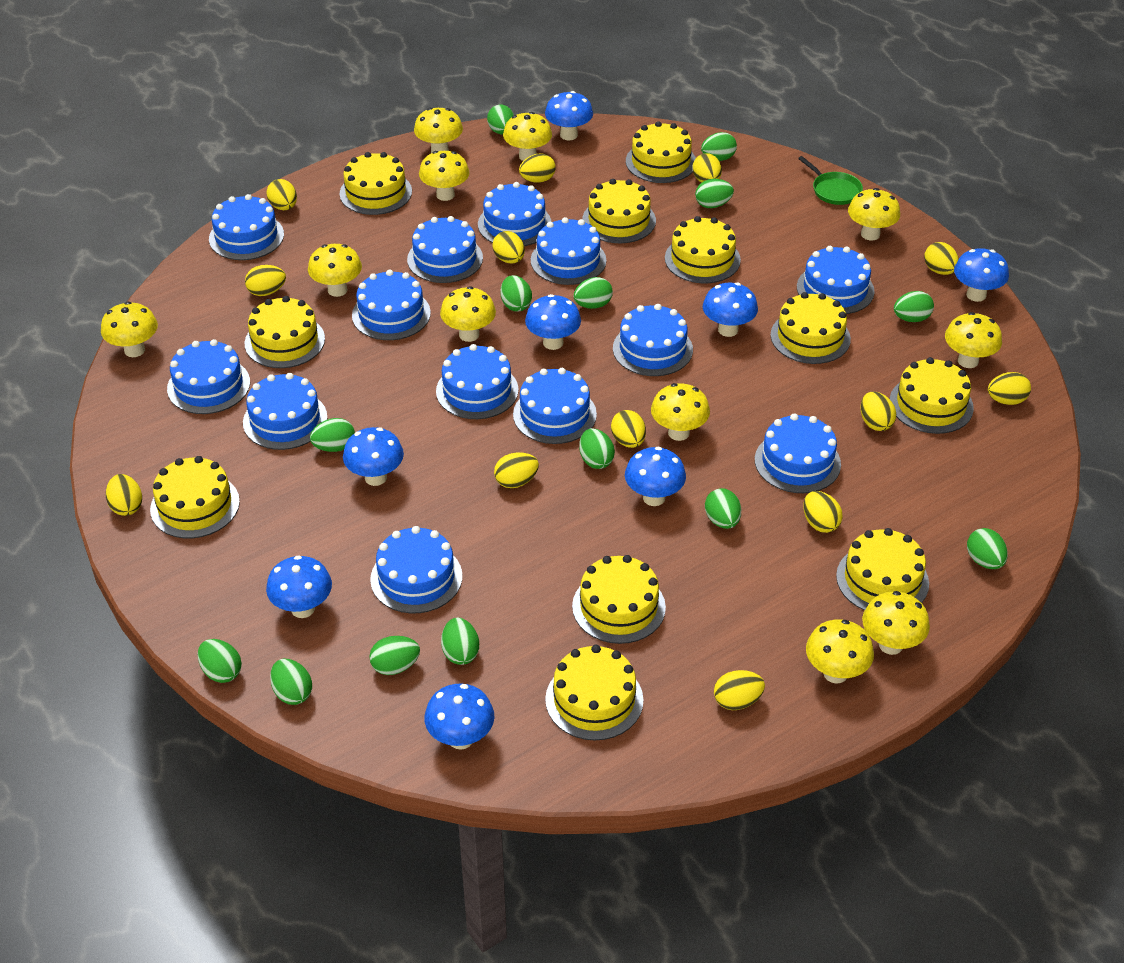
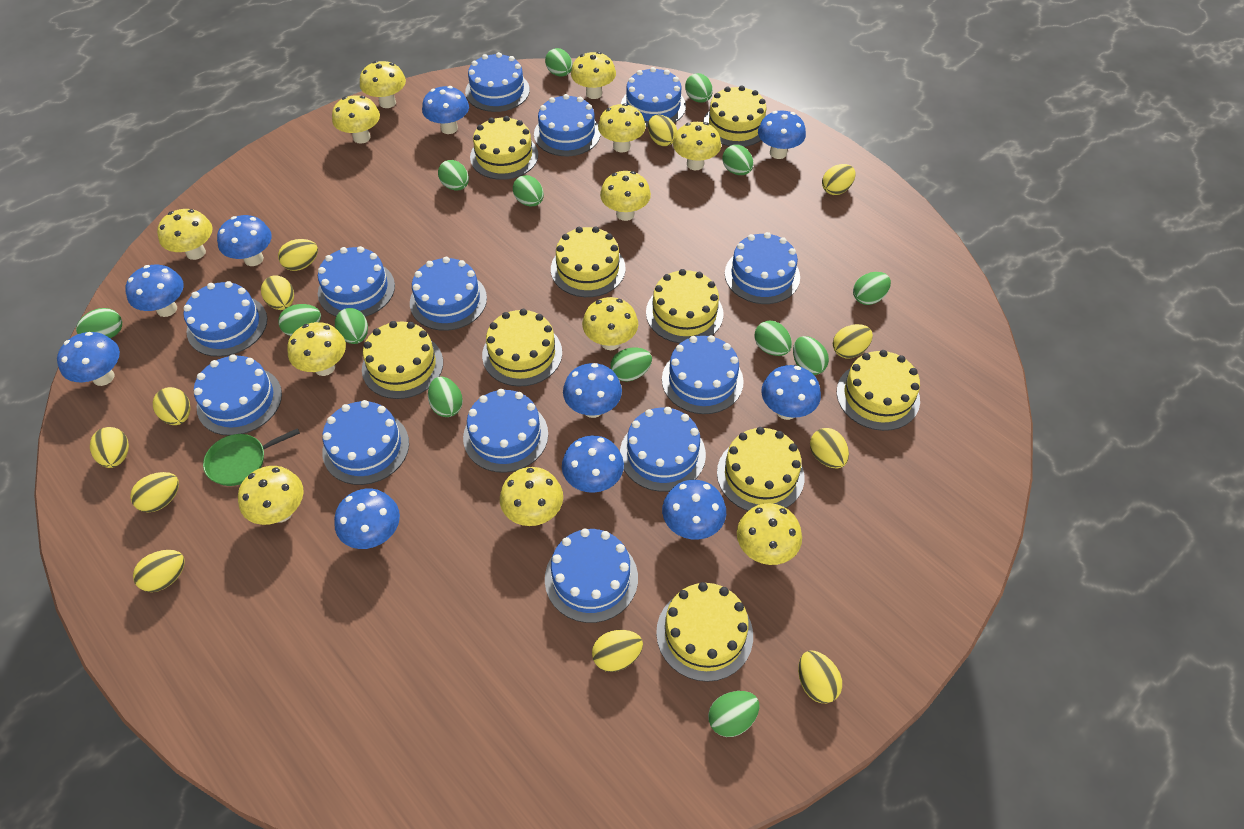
blue mushroom: 8 -> 10
yellow cake: 11 -> 9
yellow egg: 13 -> 12
yellow mushroom: 11 -> 12

